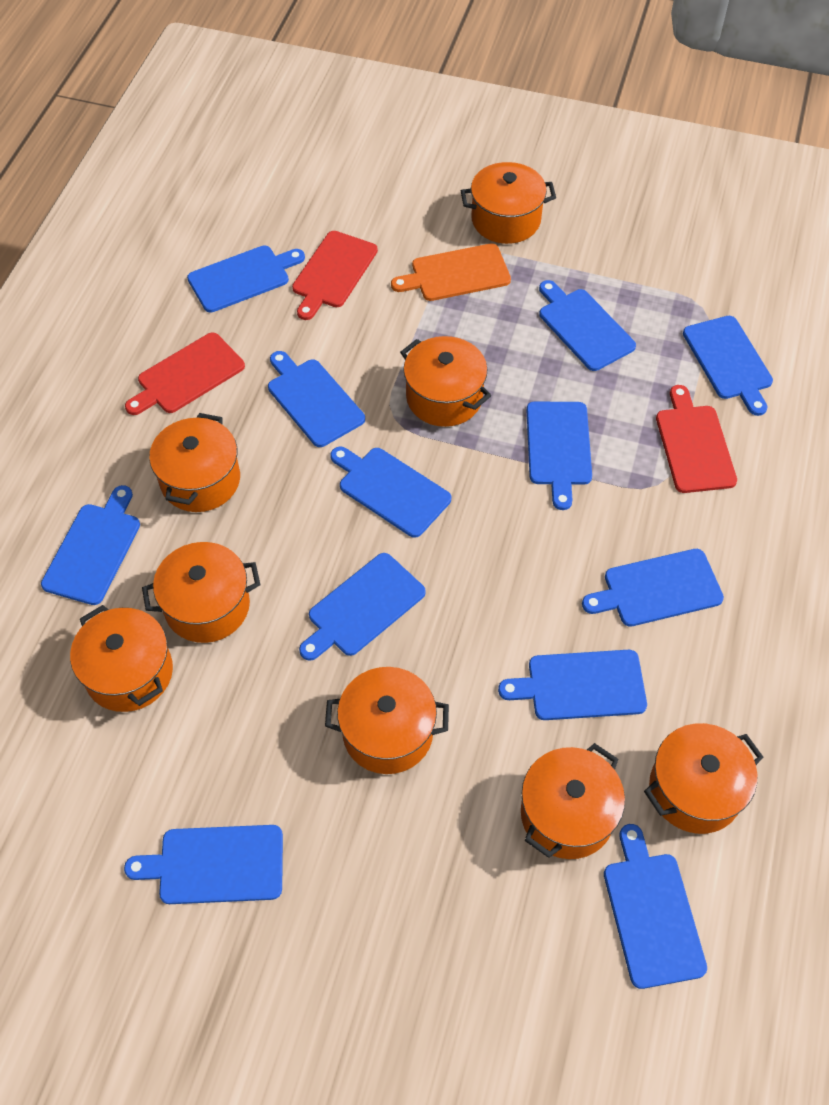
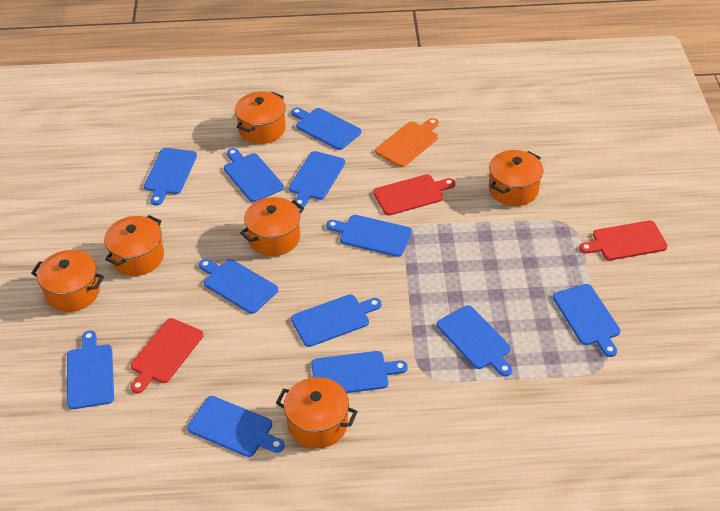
orange pot: 8 -> 6

